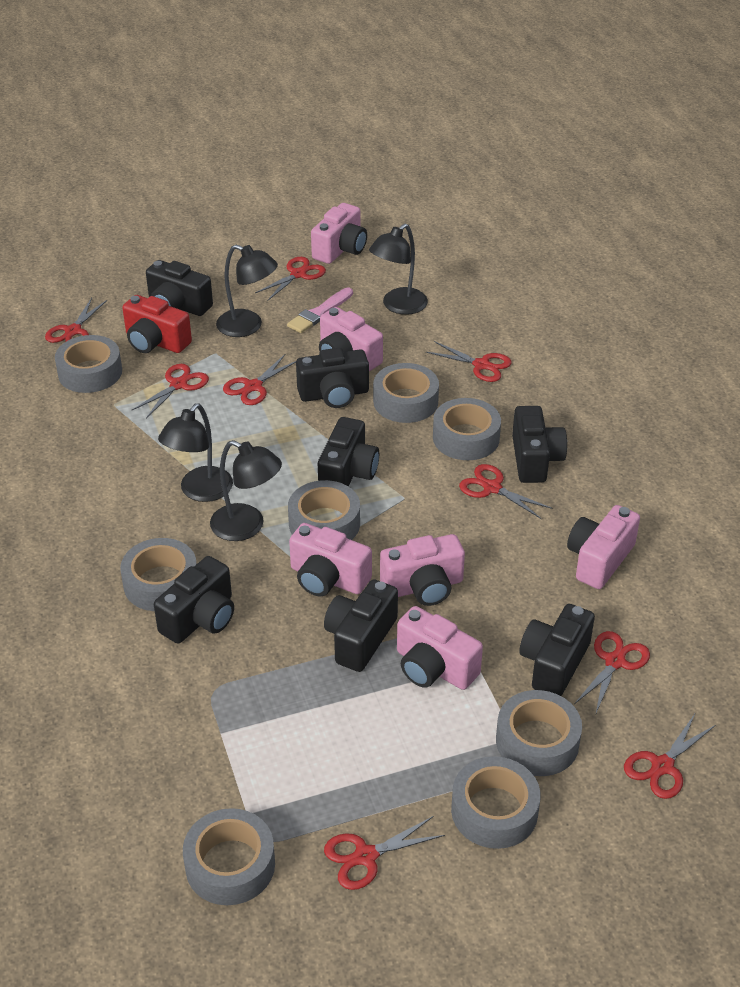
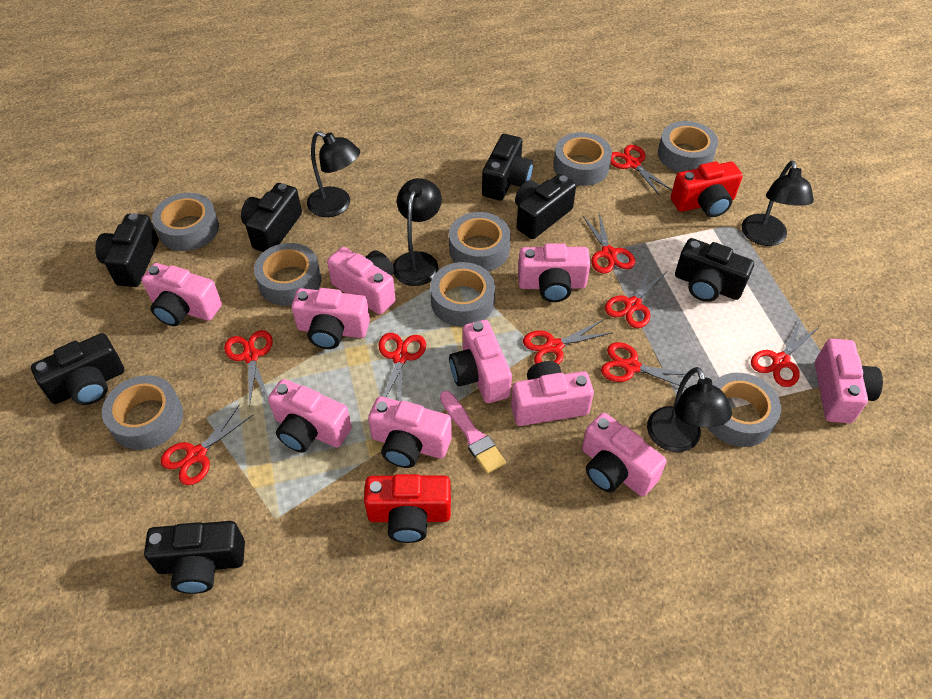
pink camera: 6 -> 10
red camera: 1 -> 2

